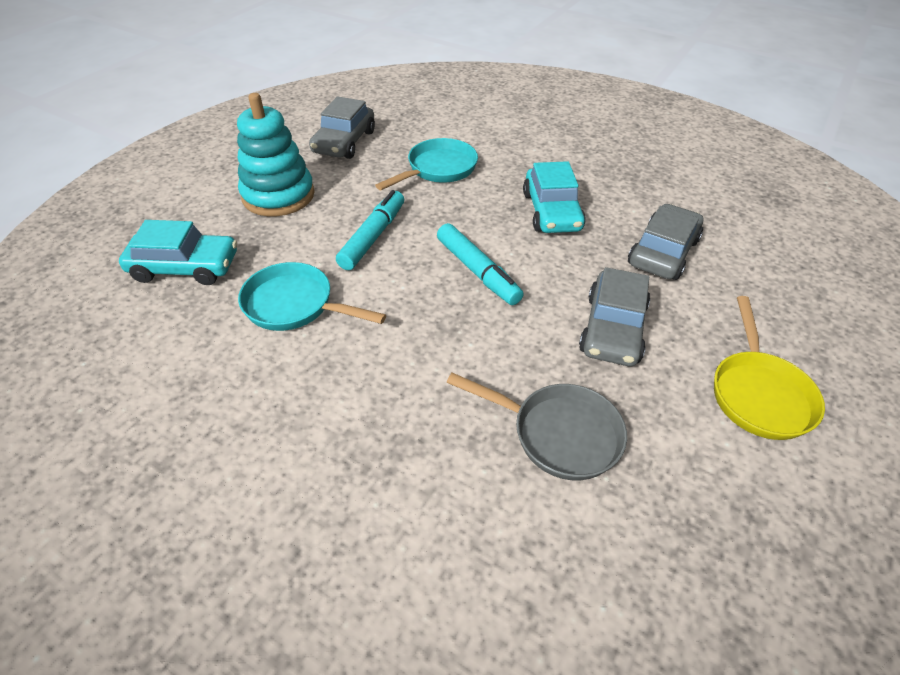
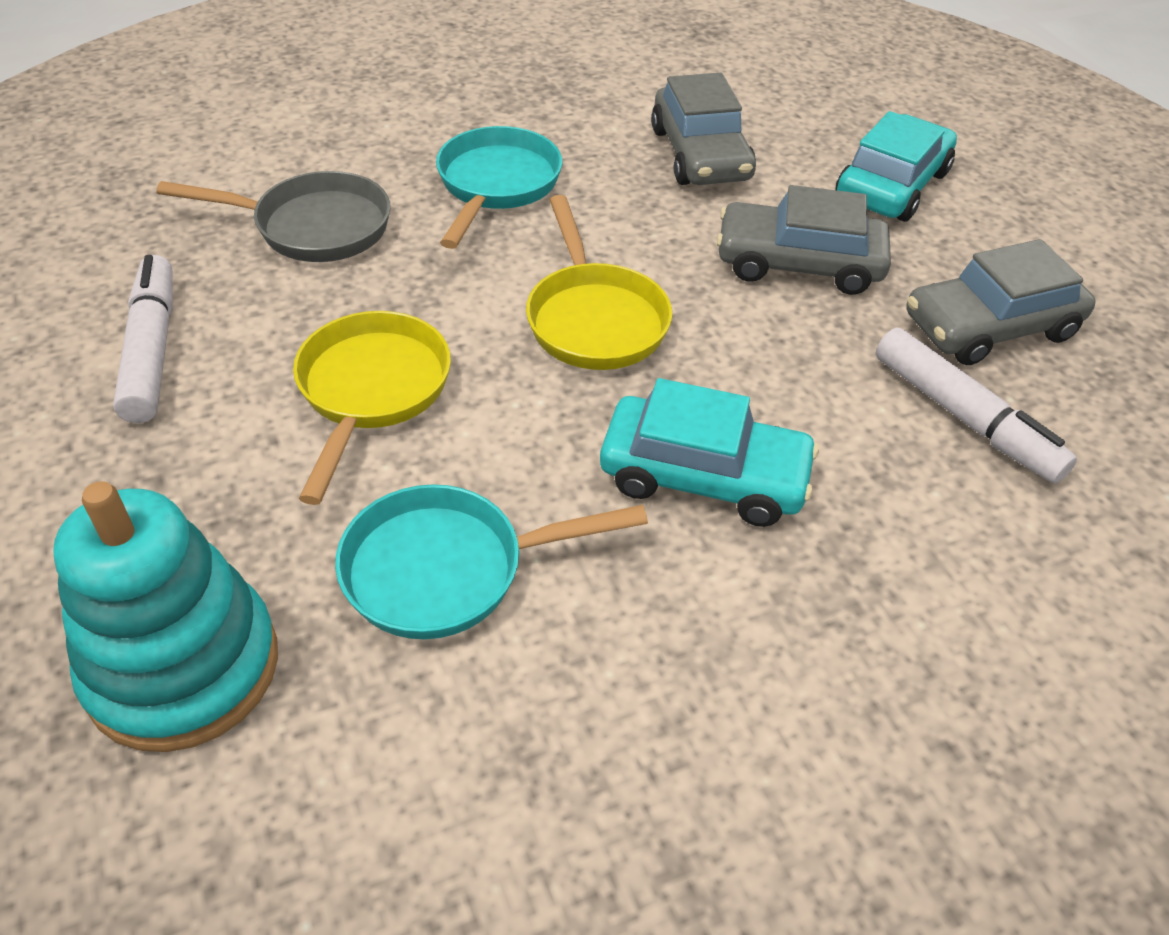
turquoise marker: 2 -> 0
white marker: 0 -> 2
yellow pan: 1 -> 2

